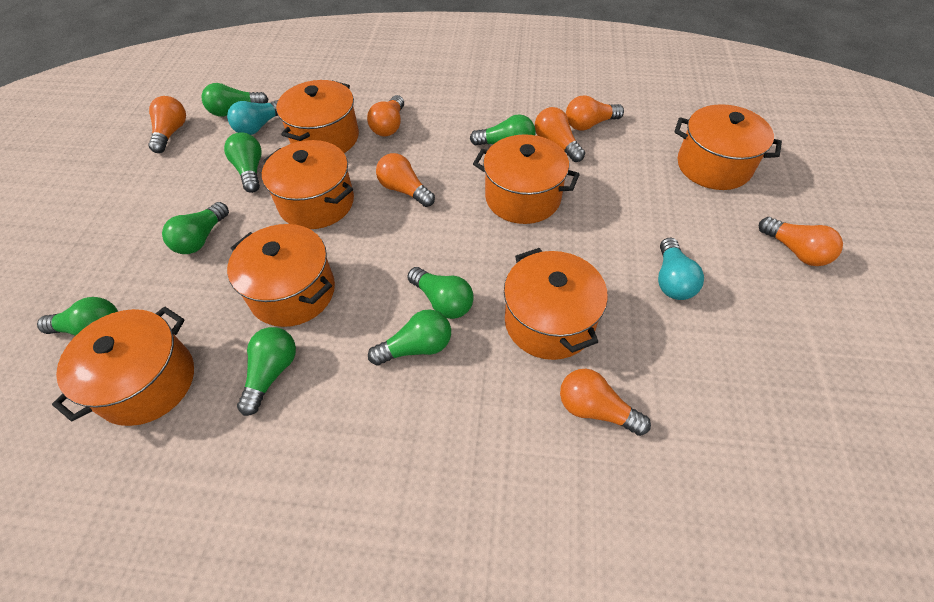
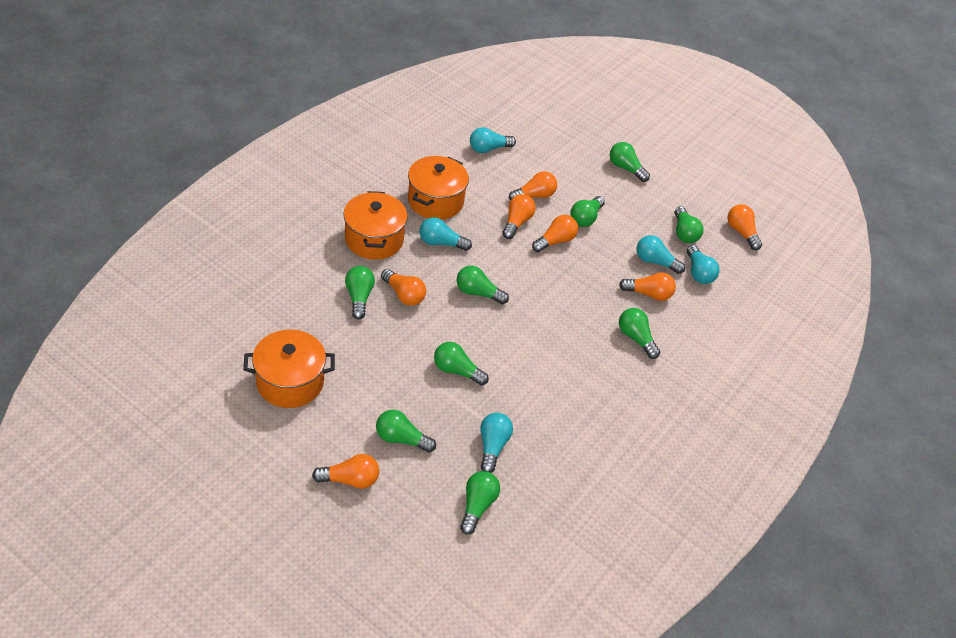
green light bulb: 8 -> 9
orange pot: 7 -> 3
turquoise light bulb: 2 -> 5

